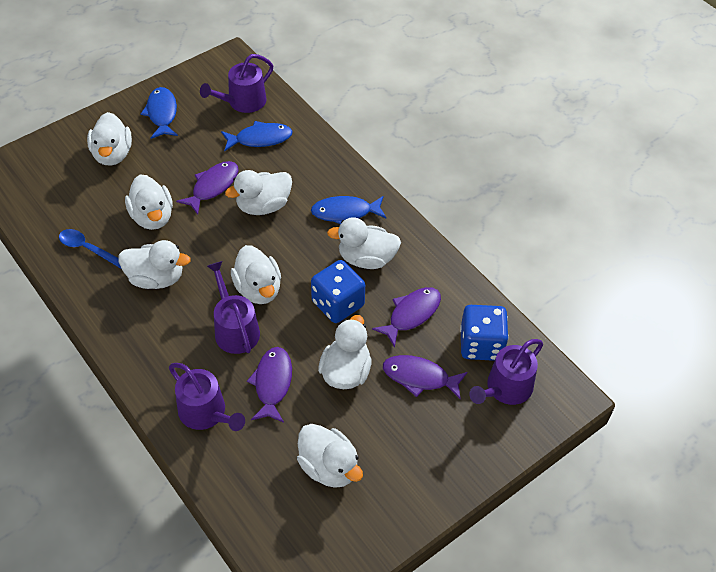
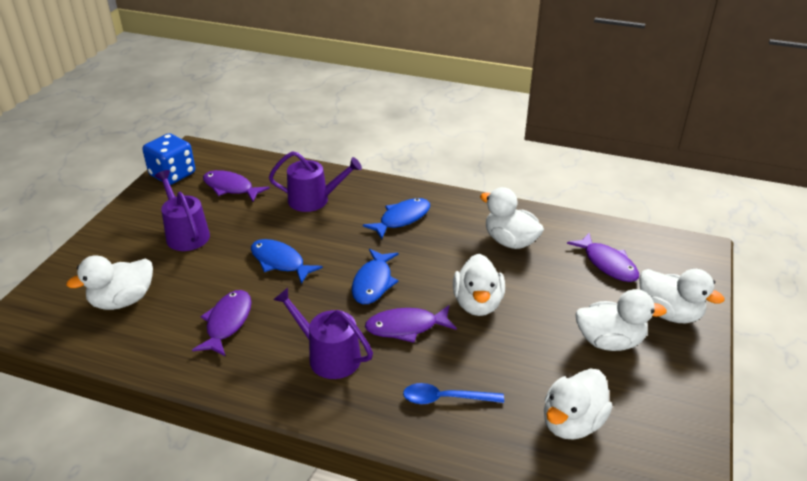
blue dice: 2 -> 1
purple watering can: 4 -> 3
white duck: 8 -> 6

